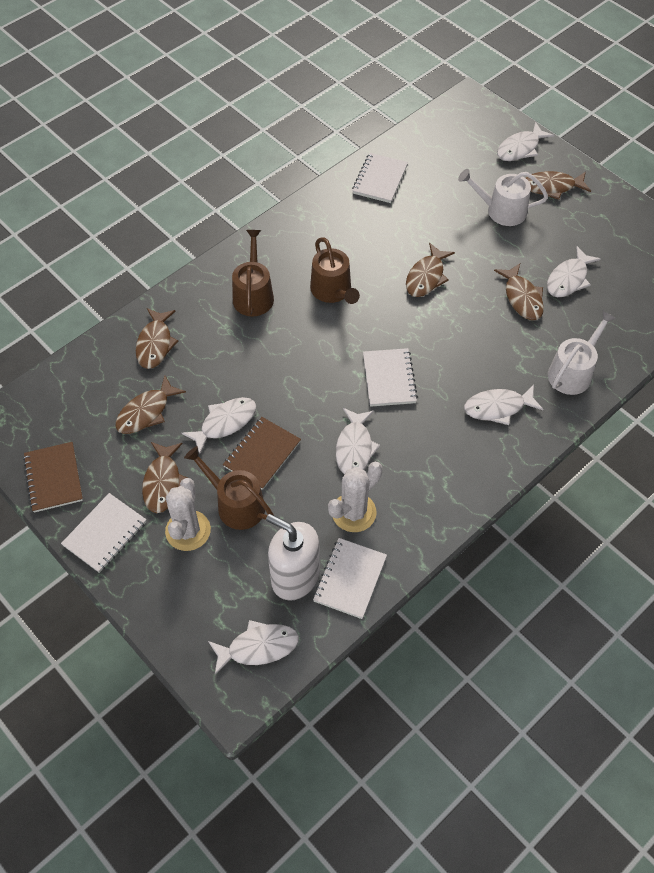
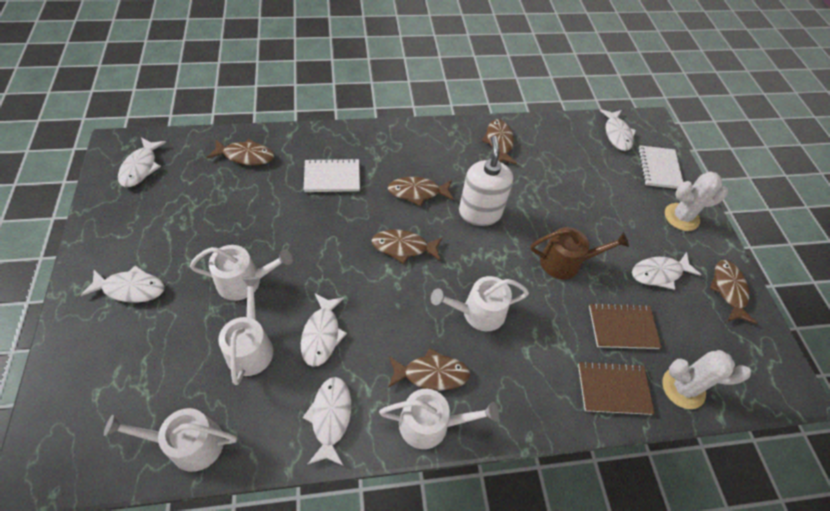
brown watering can: 3 -> 1
white notebook: 4 -> 2
white watering can: 2 -> 5

